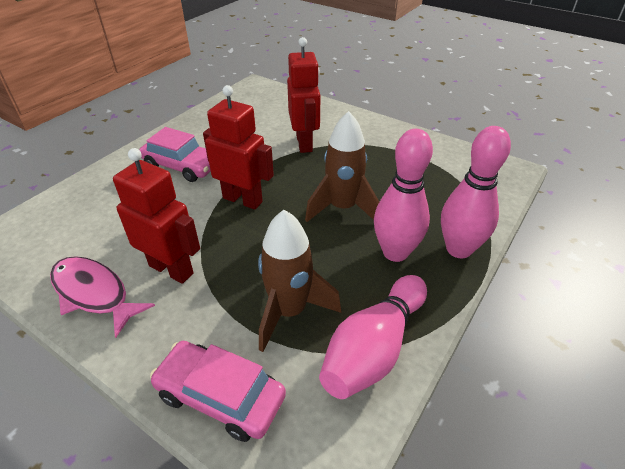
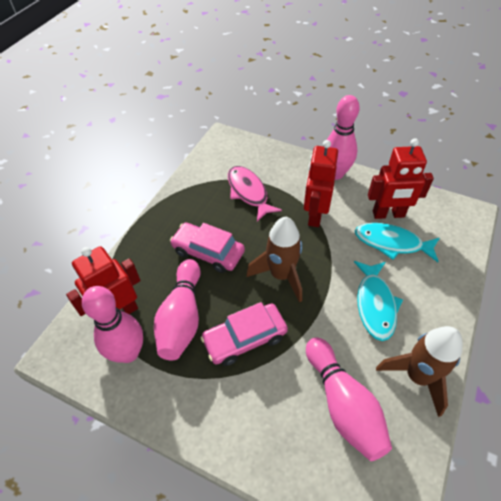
pink bowling pin: 3 -> 4
turquoise fish: 0 -> 2

